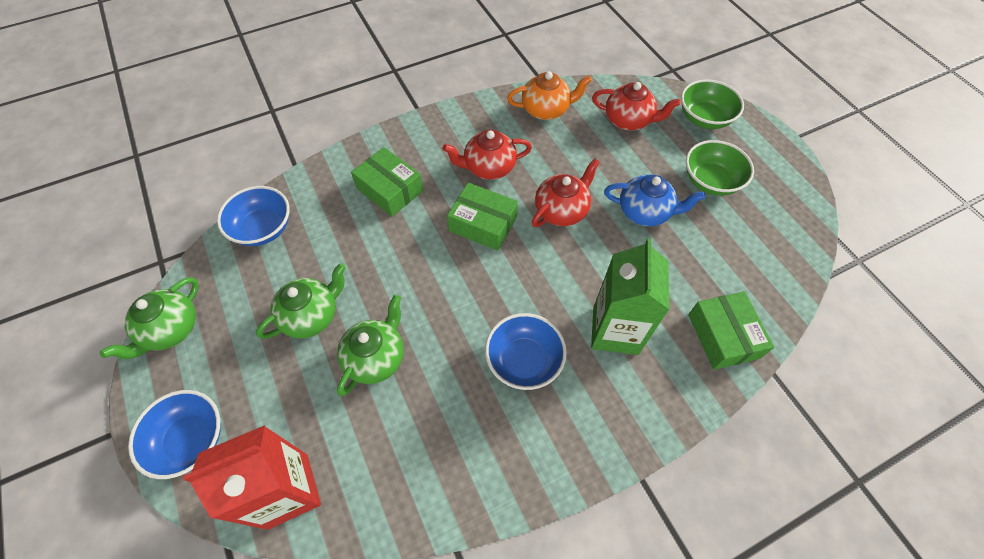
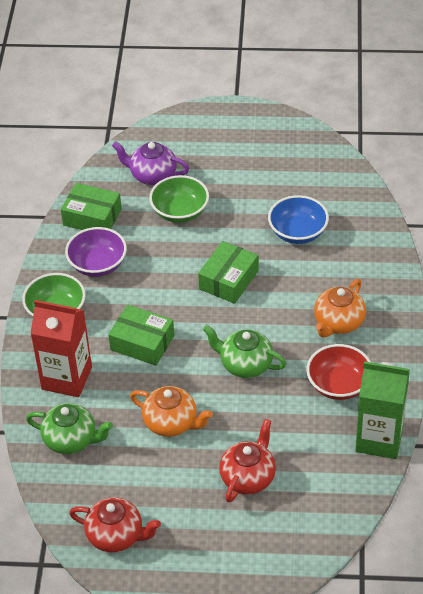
blue bowl: 3 -> 1
blue teapot: 1 -> 0
green teapot: 3 -> 2
orange teapot: 1 -> 2
purple bowl: 0 -> 1
purple teapot: 0 -> 1
red bowl: 0 -> 1
red teapot: 3 -> 2

